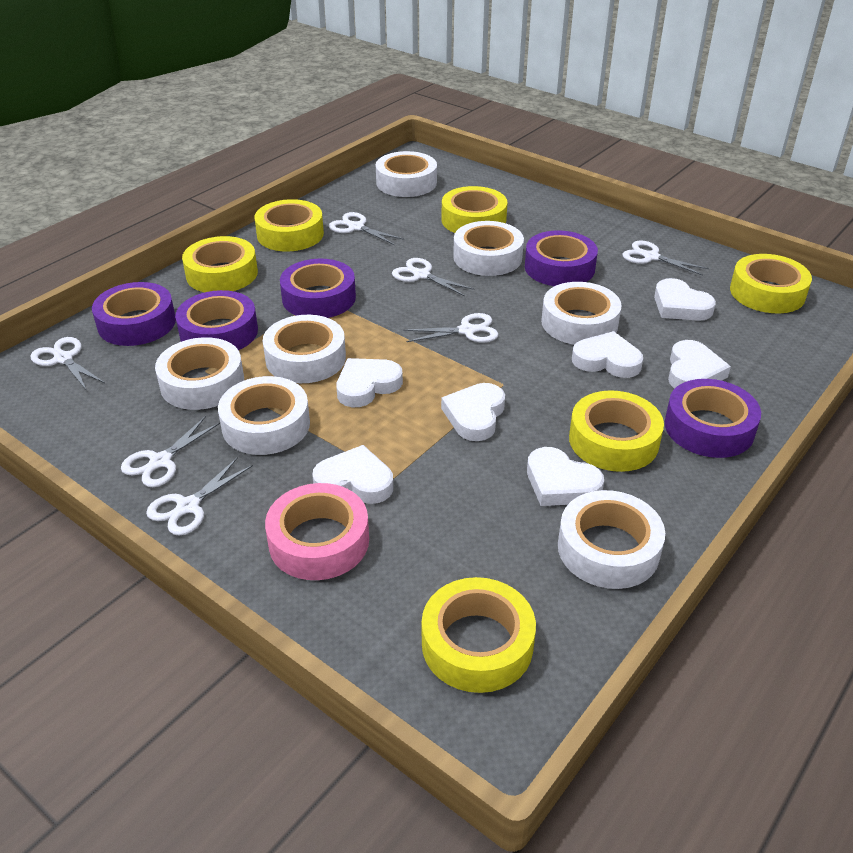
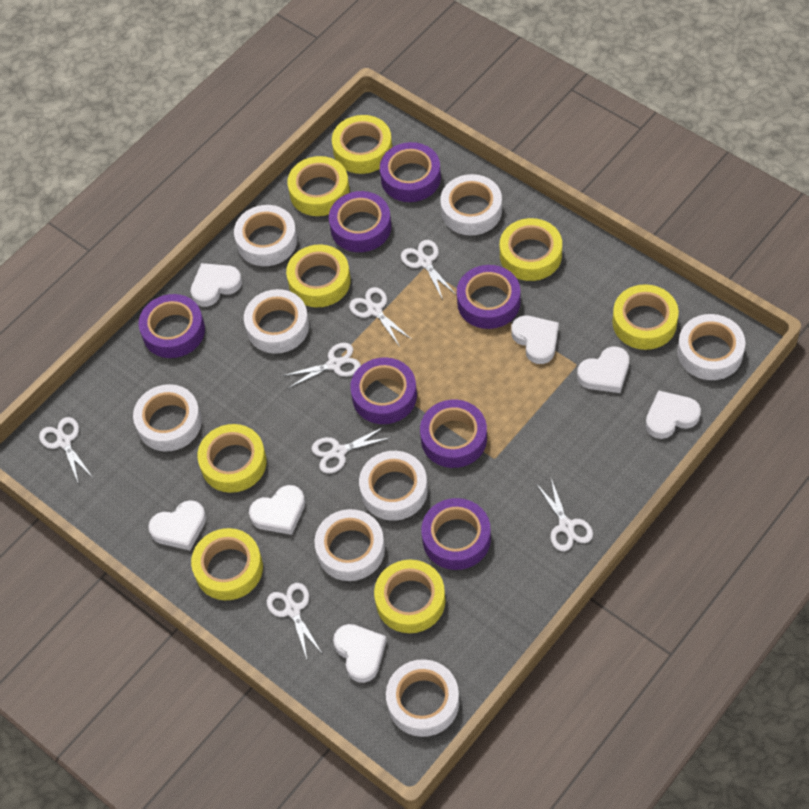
pink tape: 1 -> 0
purple tape: 5 -> 7
white tape: 7 -> 8
yellow tape: 6 -> 8

